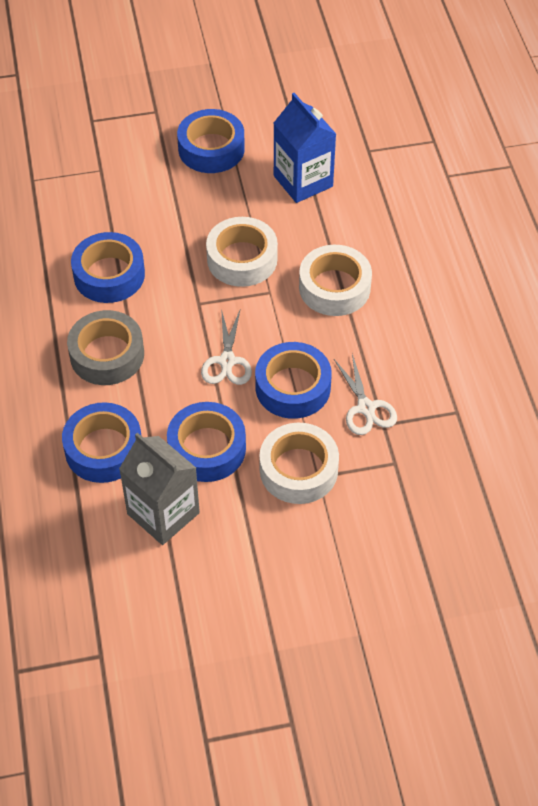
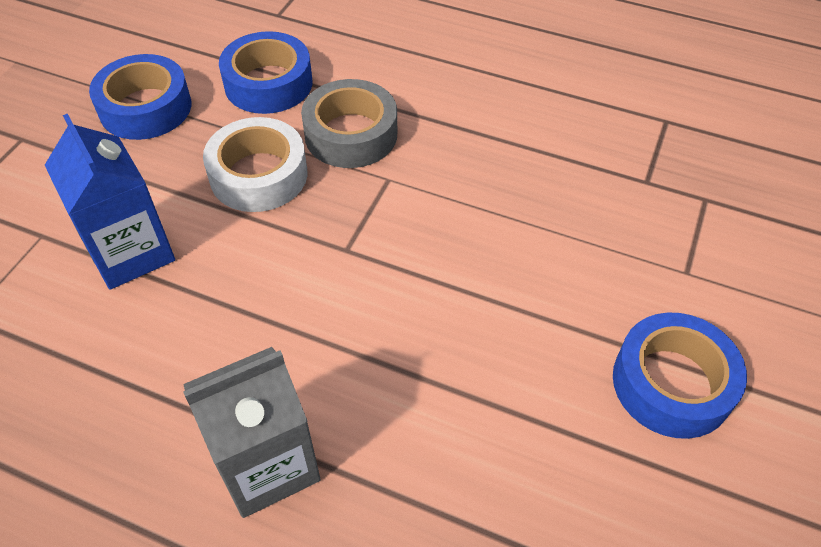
blue tape: 5 -> 3
white scissors: 2 -> 0
white tape: 3 -> 1

